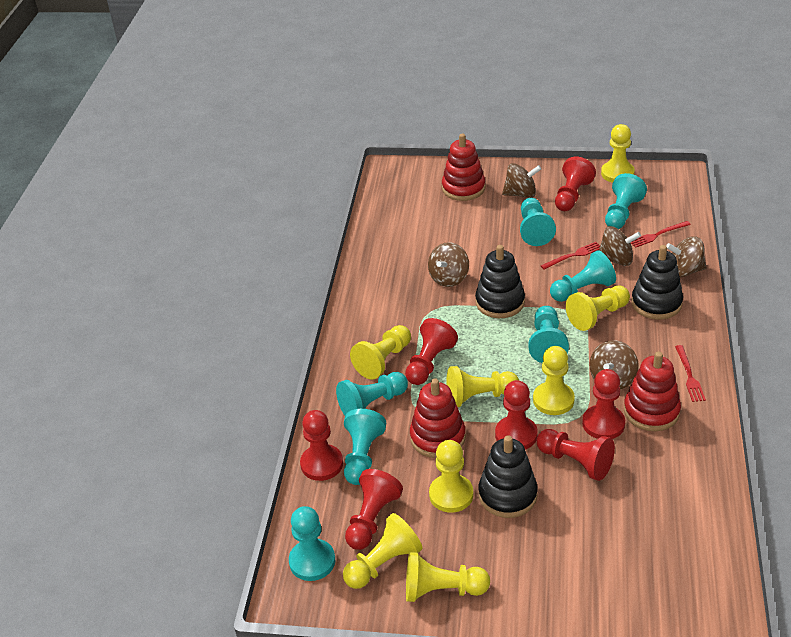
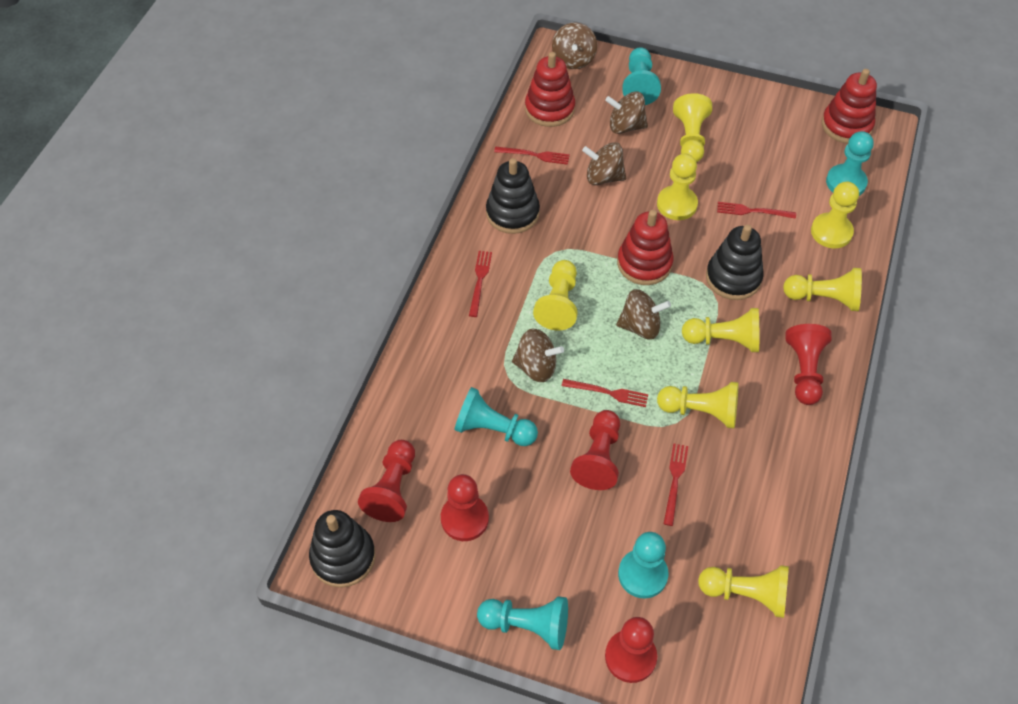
red fork: 3 -> 5
red pawn: 7 -> 5
turquoise pawn: 7 -> 5

